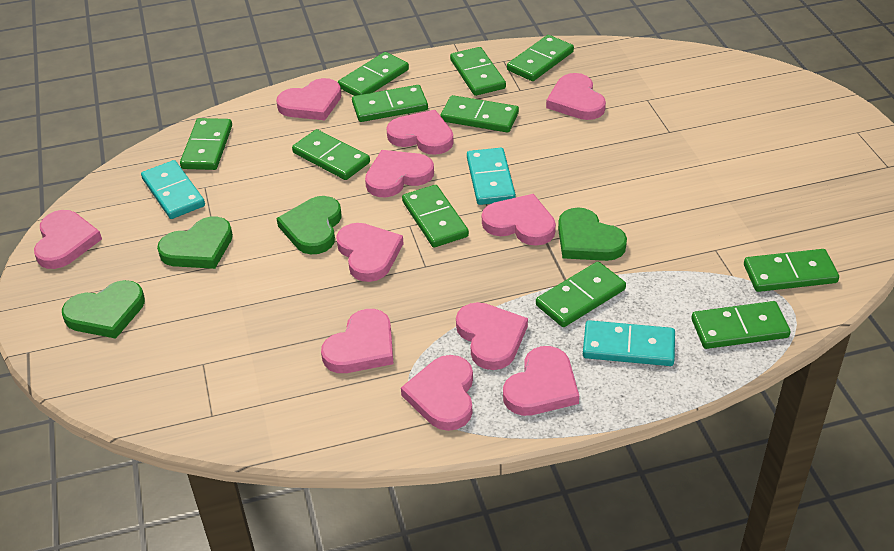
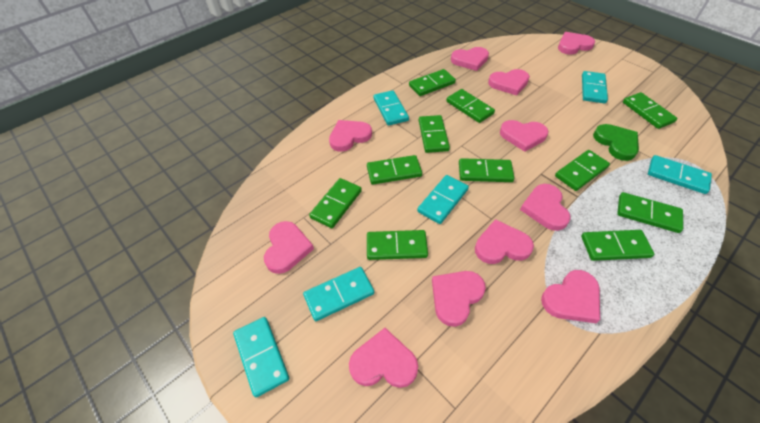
green heart: 4 -> 1
turquoise domino: 3 -> 6

